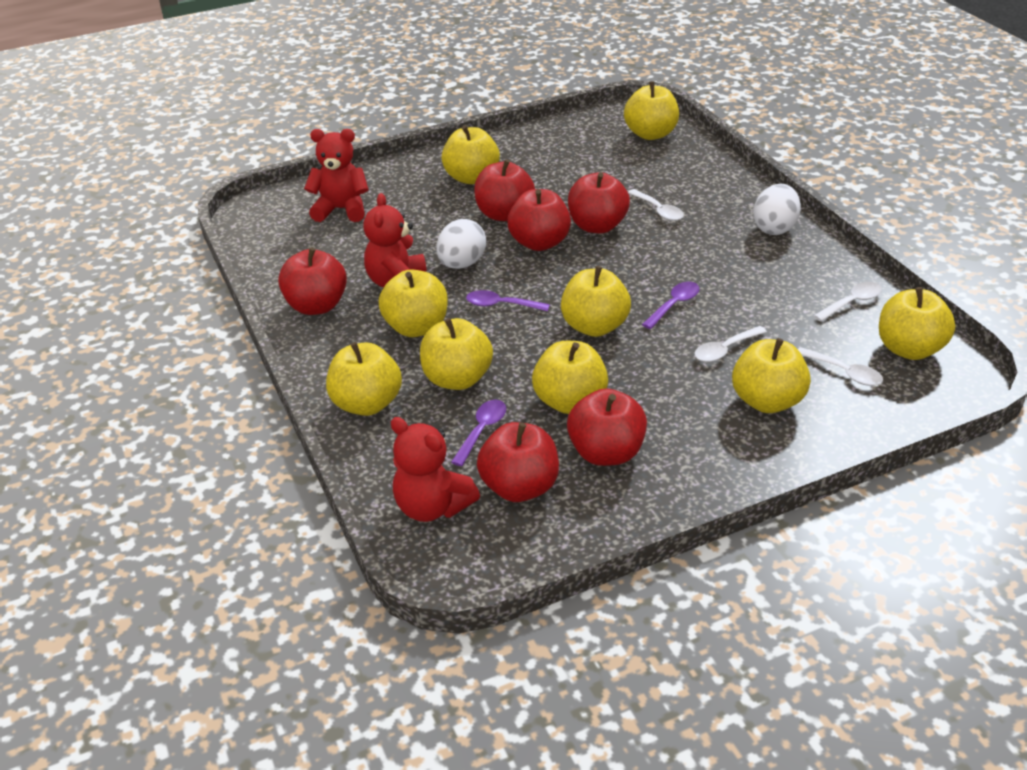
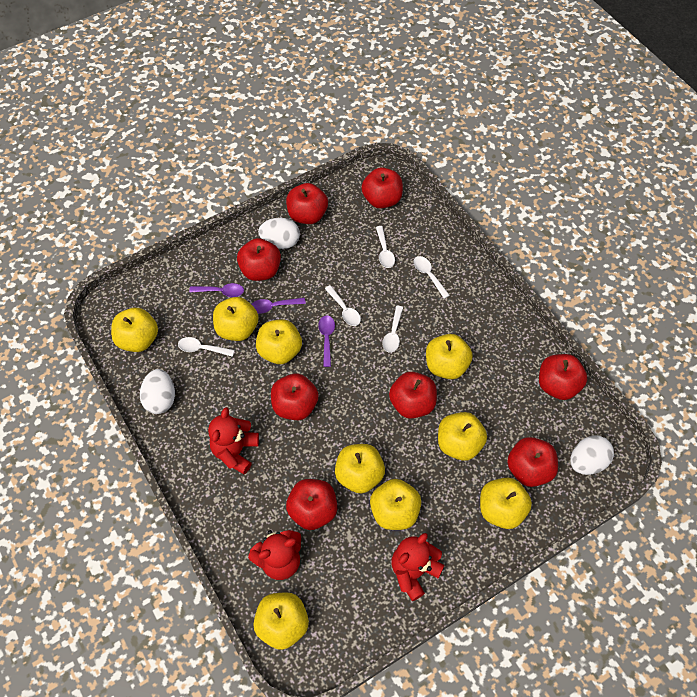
red apple: 6 -> 8
white egg: 2 -> 3
white spoon: 4 -> 5

